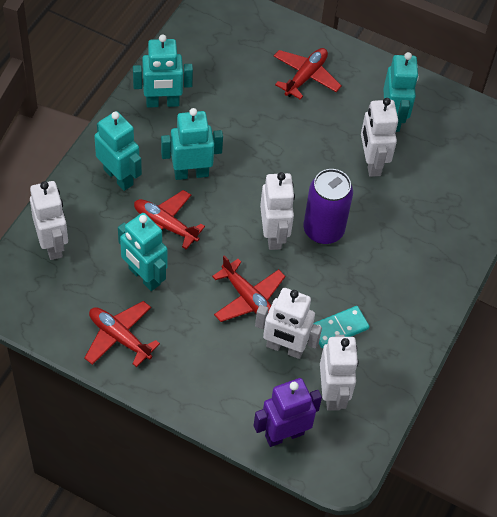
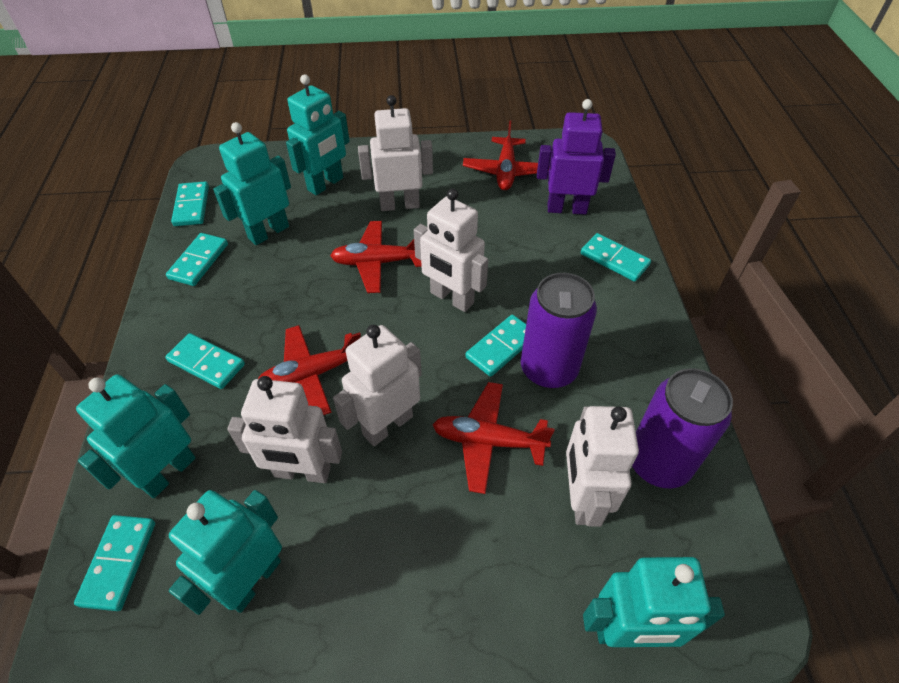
purple can: 1 -> 2
turquoise domino: 1 -> 6

